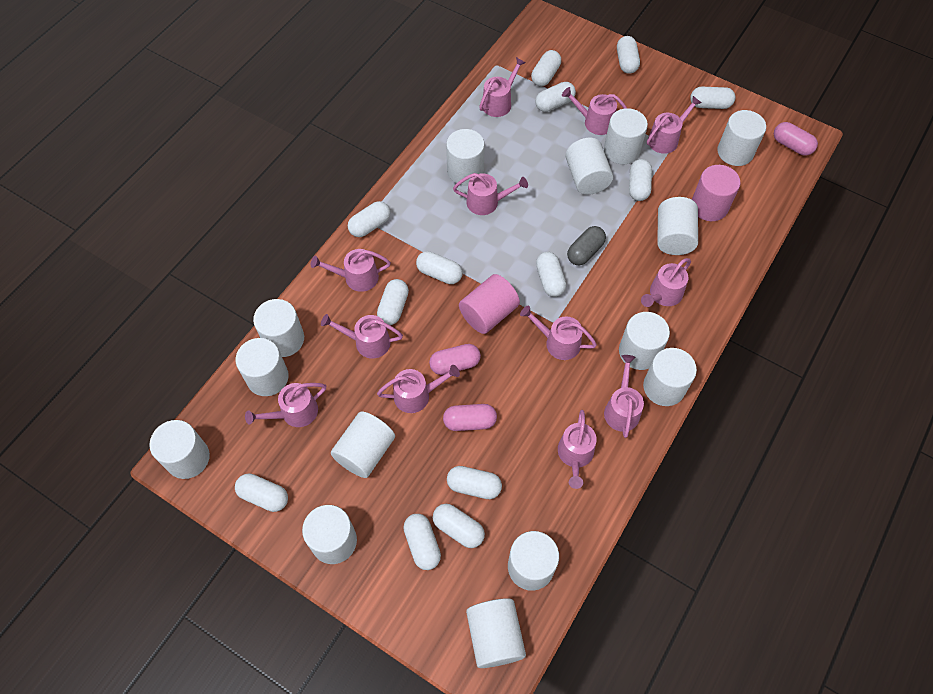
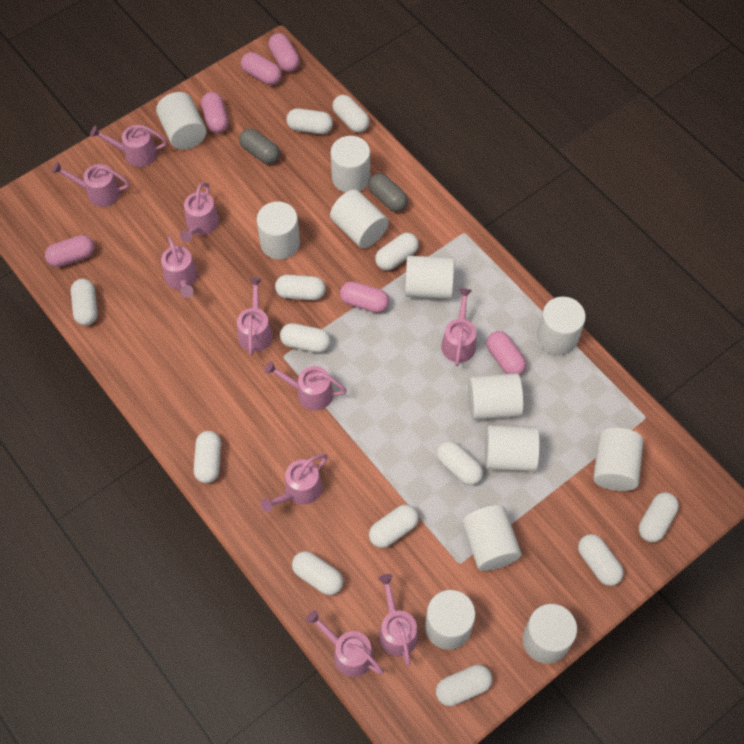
grey capsule: 1 -> 2
pink capsule: 3 -> 6
pink cylinder: 2 -> 0
pink watering can: 12 -> 10
white cylinder: 14 -> 12

